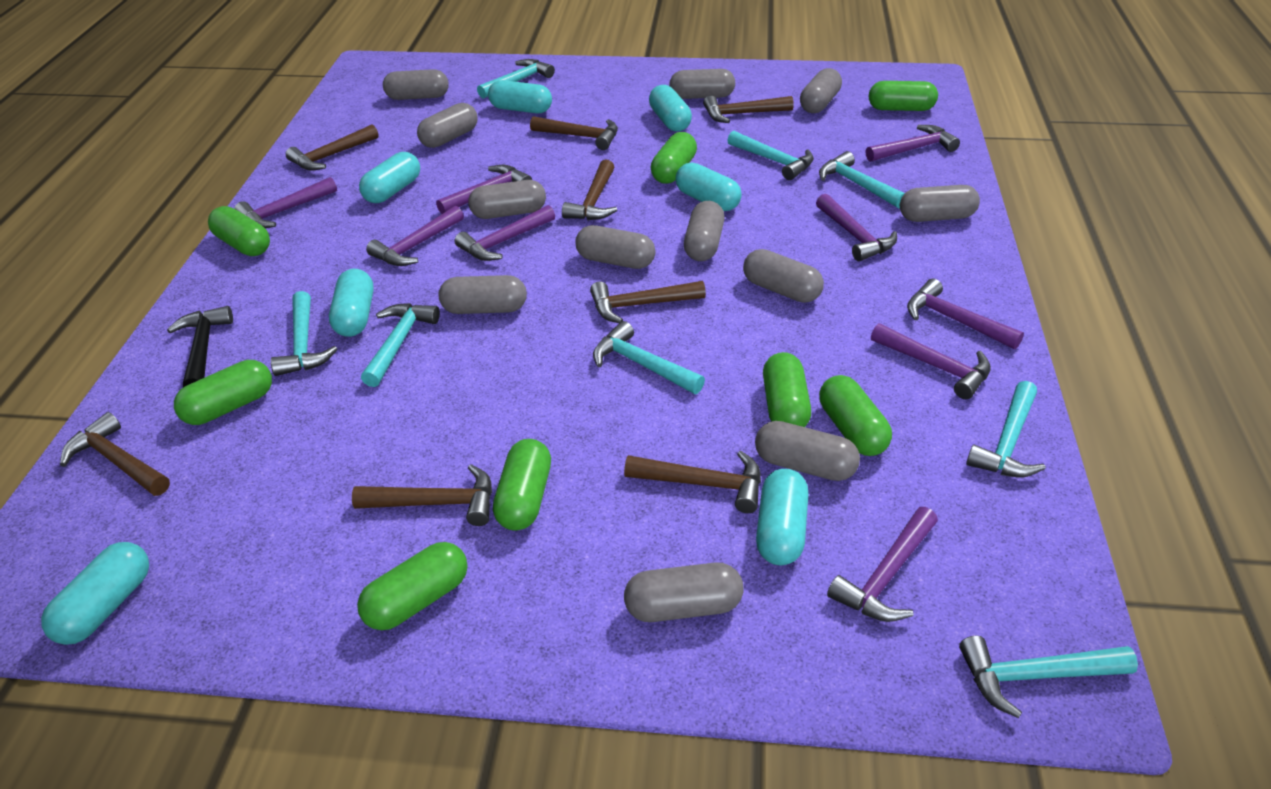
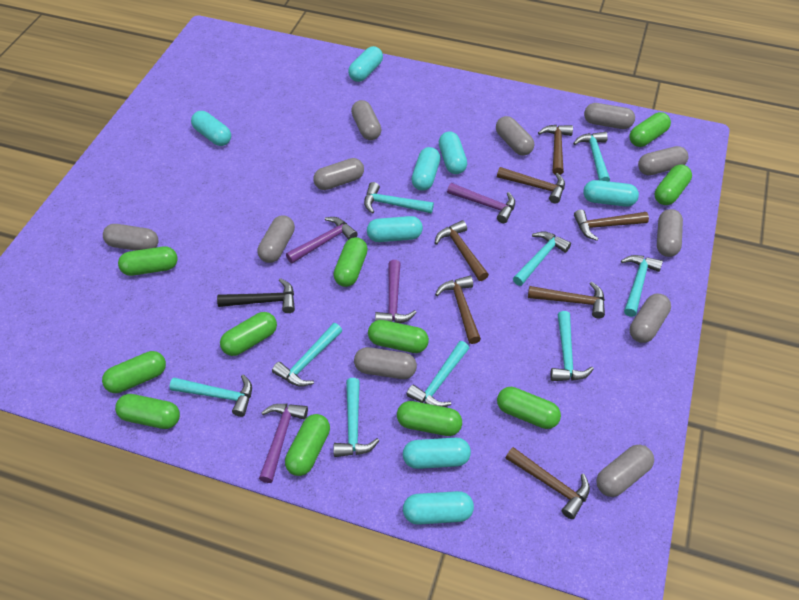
brown hammer: 8 -> 7
green capsule: 8 -> 11
grey capsule: 12 -> 11
purple hammer: 9 -> 4
turquoise capsule: 7 -> 8
turquoise hammer: 8 -> 9

